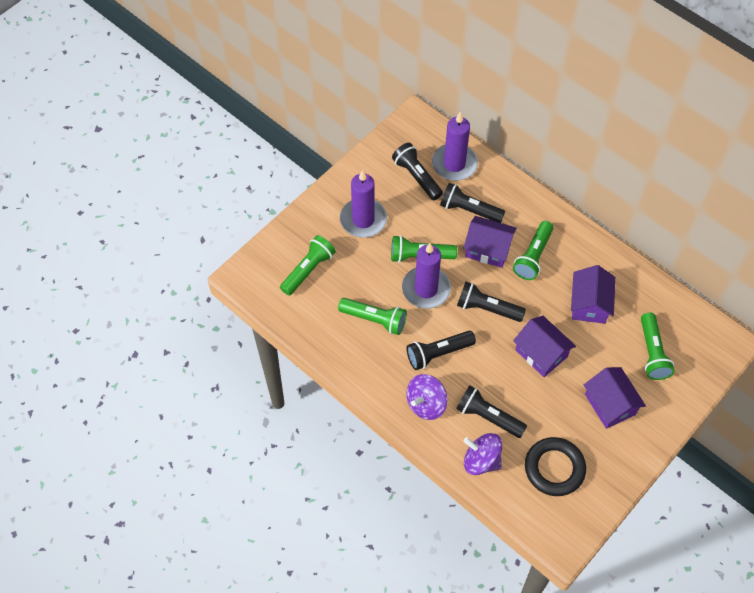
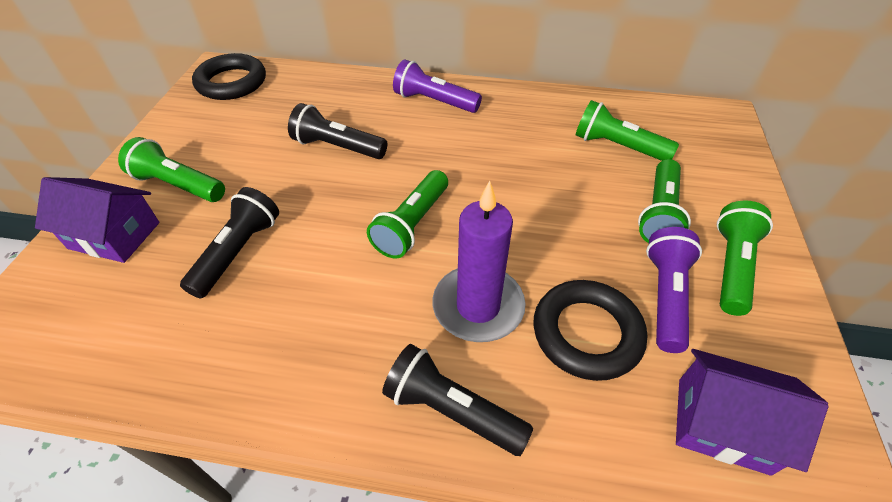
black flashlight: 5 -> 3
black ring: 1 -> 2
purple candle: 3 -> 1
purple flashlight: 0 -> 2
purple house: 4 -> 2
purple spinning top: 2 -> 0

